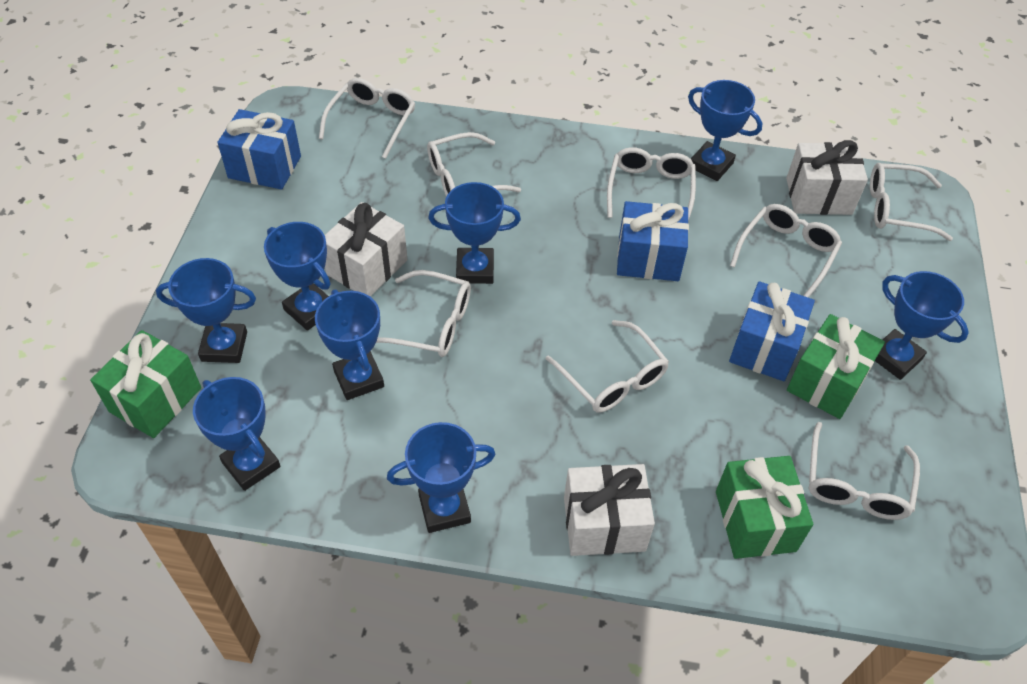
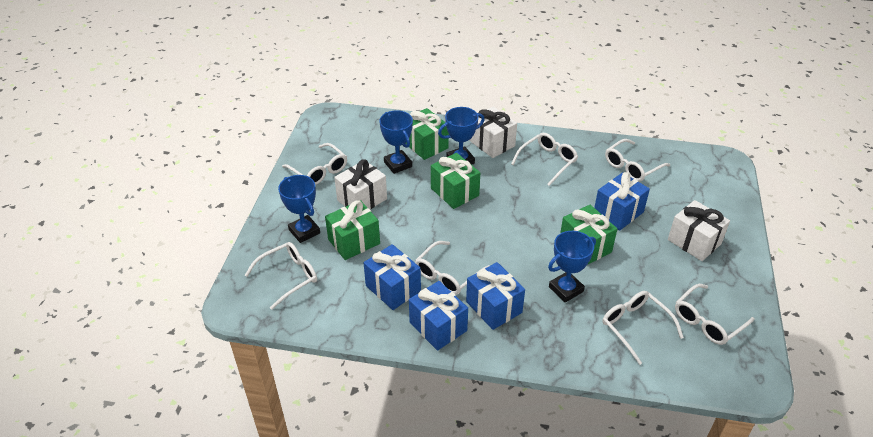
blue gift: 3 -> 4
blue trophy: 8 -> 4
green gift: 3 -> 4
white glasses: 8 -> 7

